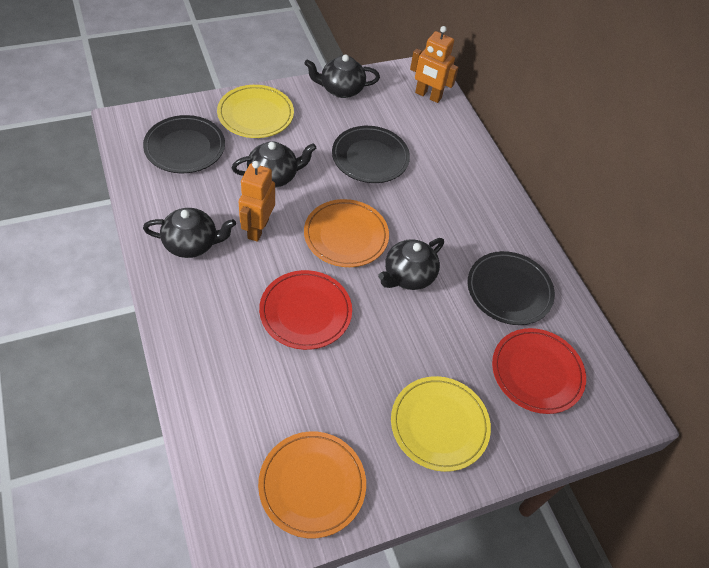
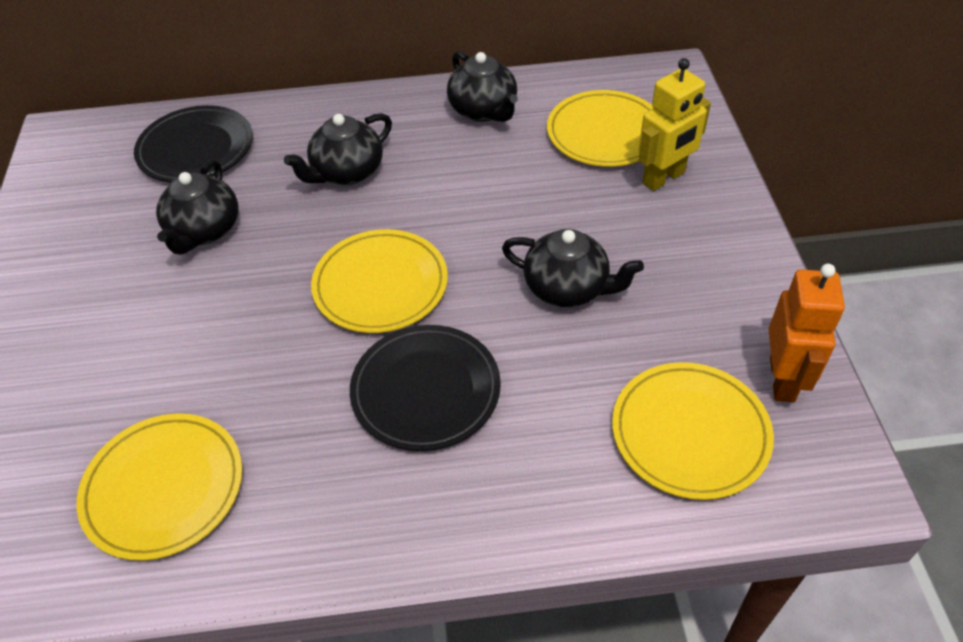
black plate: 3 -> 2
orange plate: 2 -> 0
orange robot: 2 -> 1
red plate: 2 -> 0
yellow plate: 2 -> 4
yellow robot: 0 -> 1

